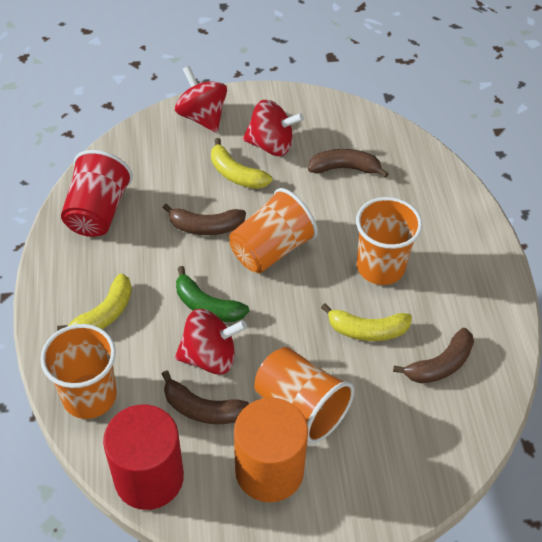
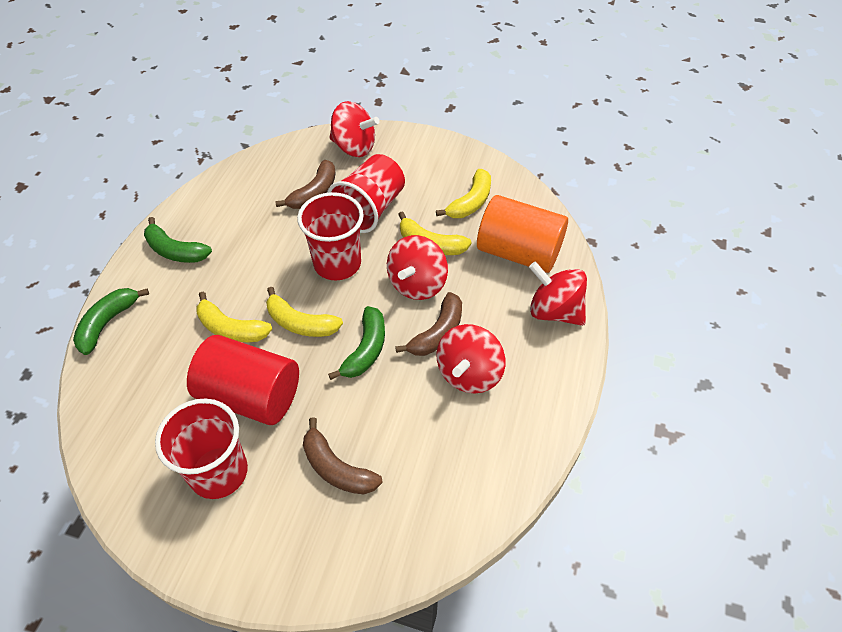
brown banana: 4 -> 3
green banana: 1 -> 3
orange cup: 4 -> 0
red cup: 1 -> 3
red spinning top: 3 -> 4
yellow banana: 3 -> 4

